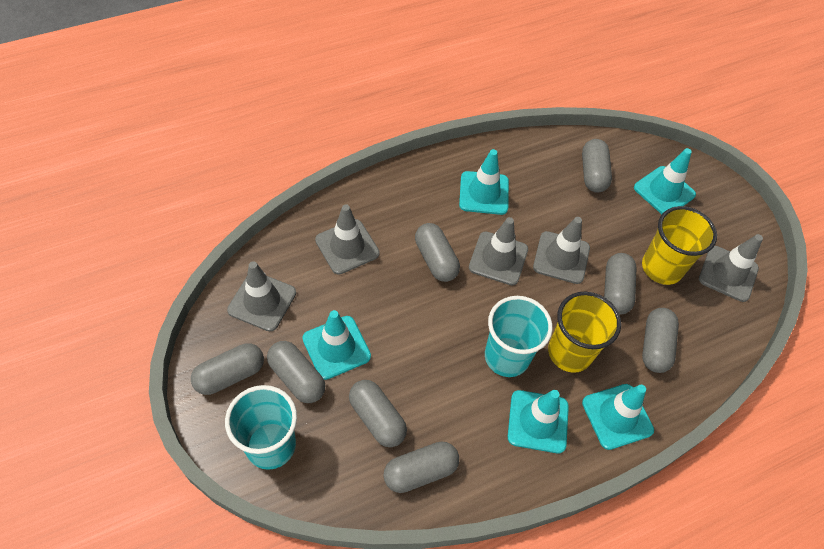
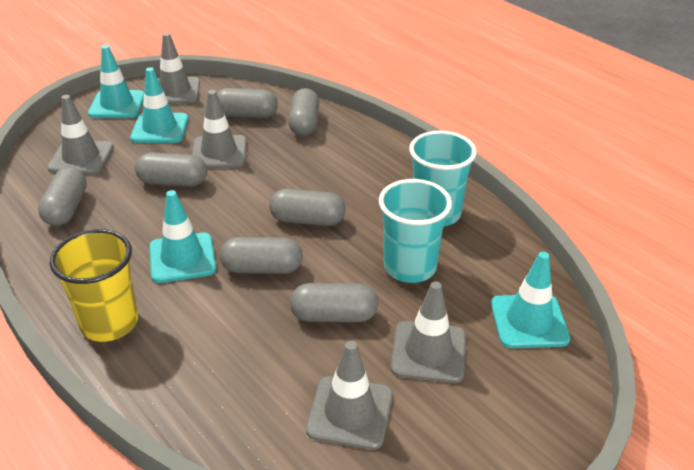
grey capsule: 8 -> 7
turquoise traffic cone: 5 -> 4
yellow cup: 2 -> 1

